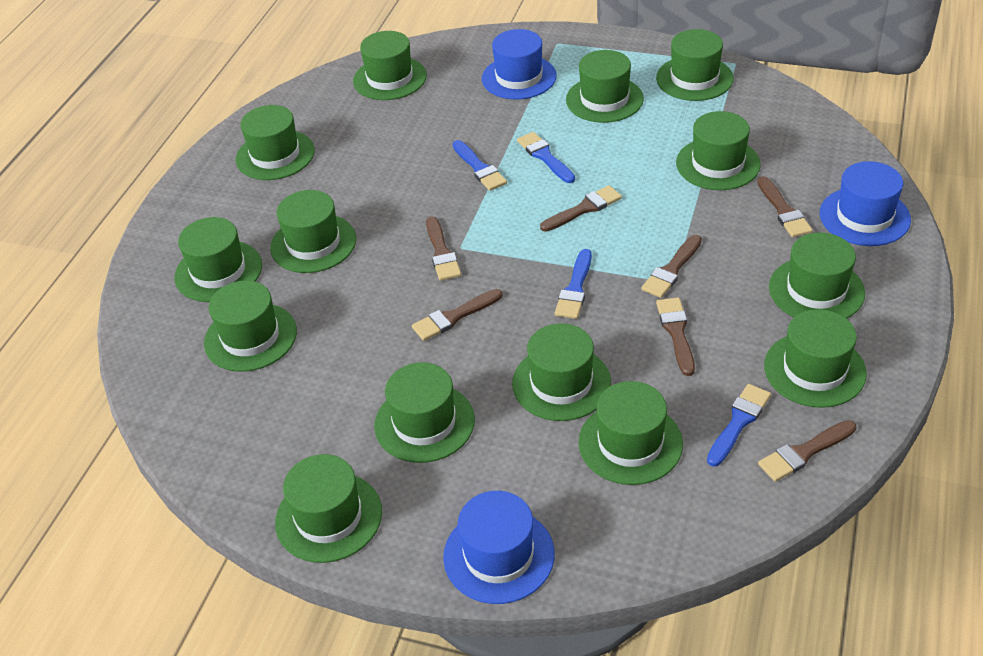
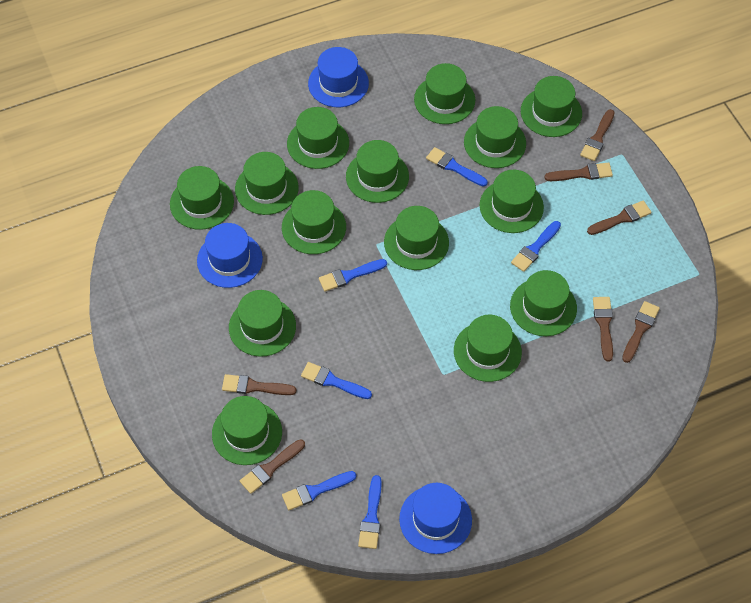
blue brush: 4 -> 6

